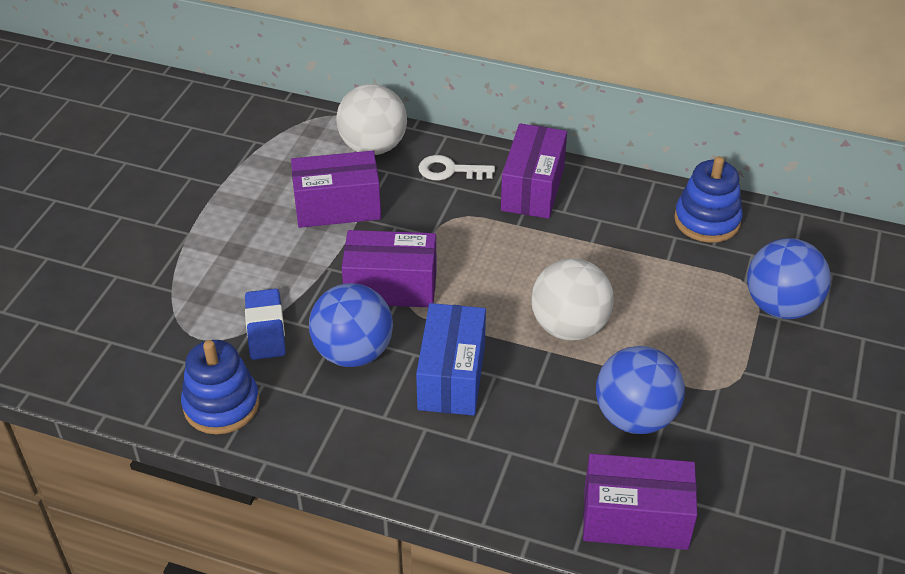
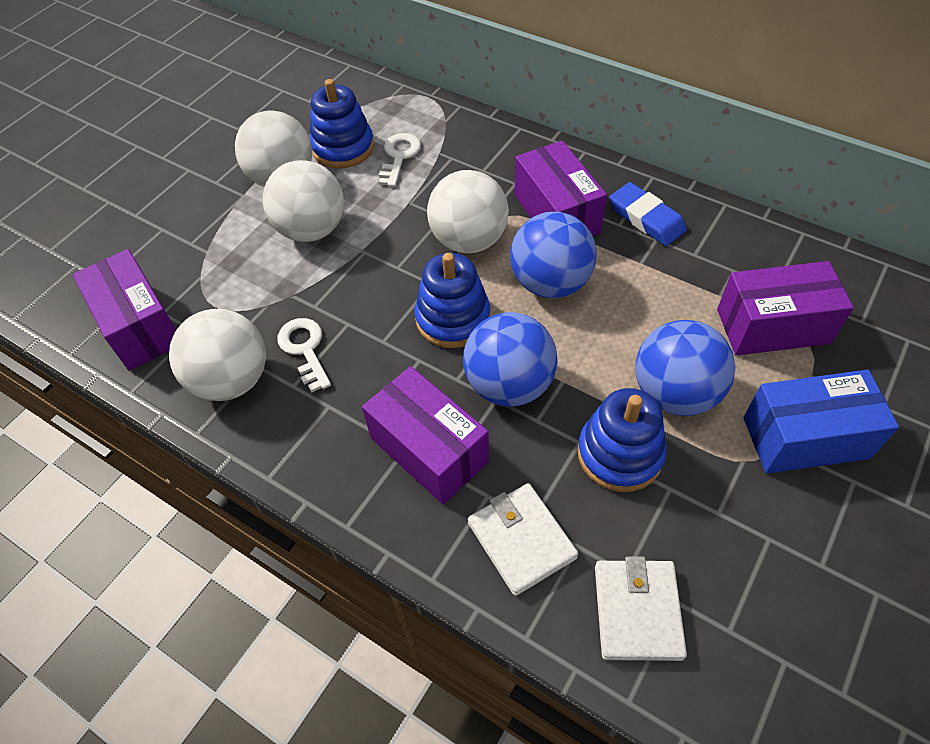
blue stacking toy: 2 -> 3
white ball: 2 -> 4
white key: 1 -> 2
white wallet: 0 -> 2

